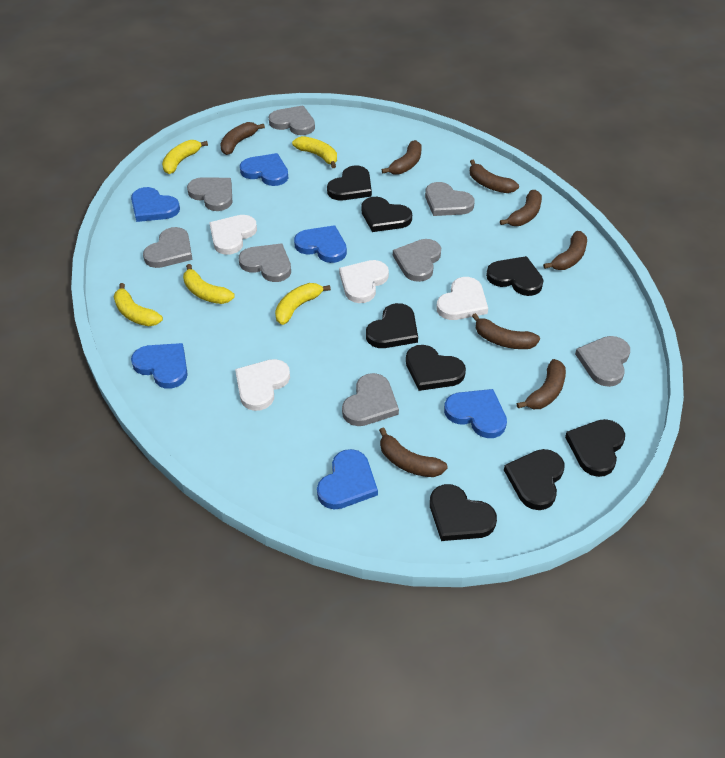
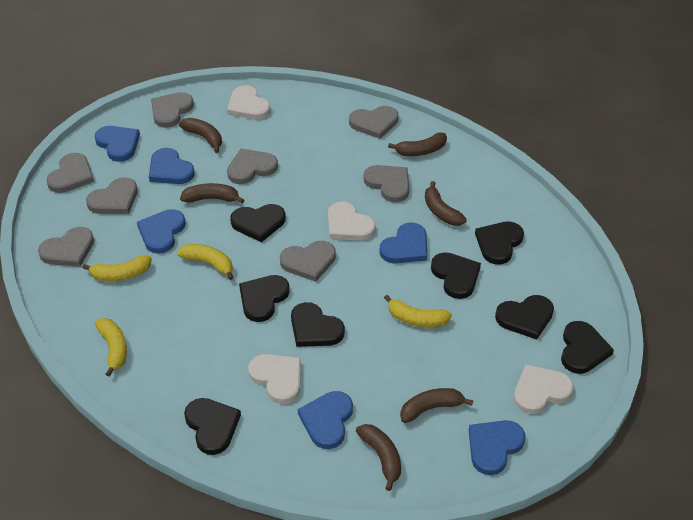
brown banana: 8 -> 6
yellow banana: 5 -> 4

